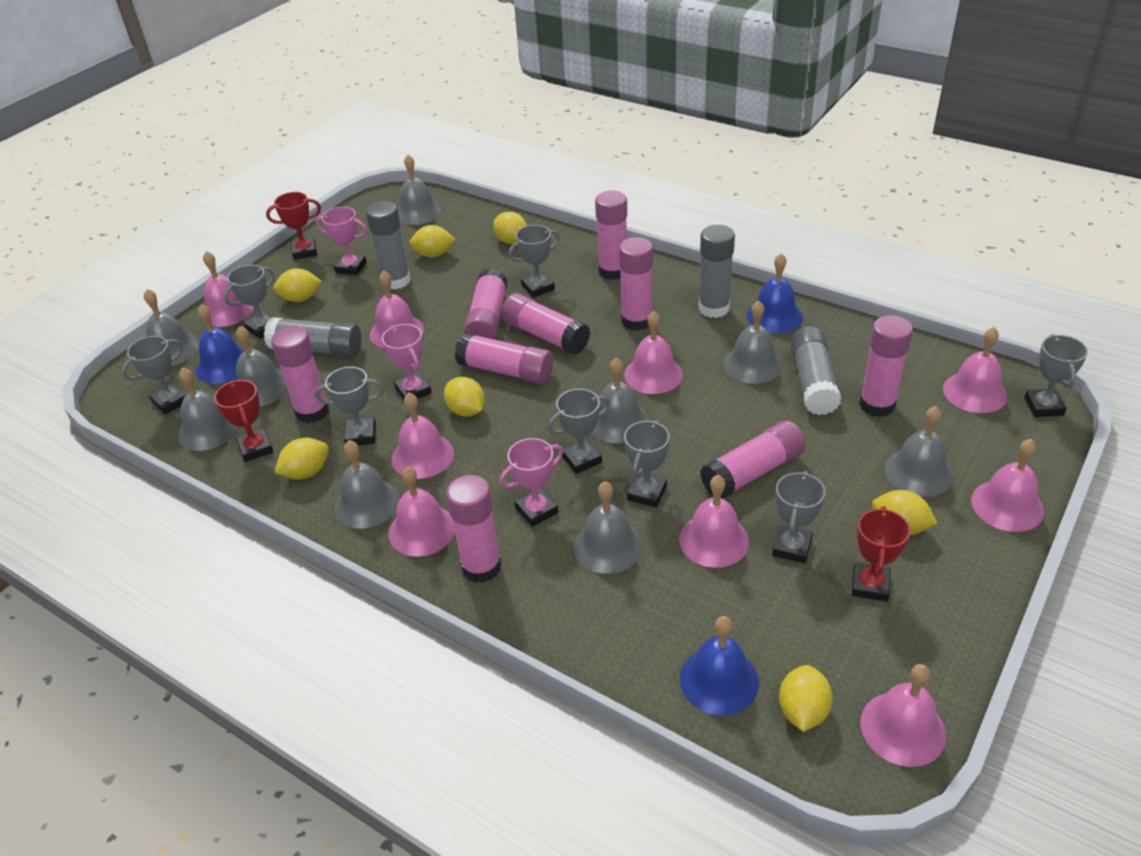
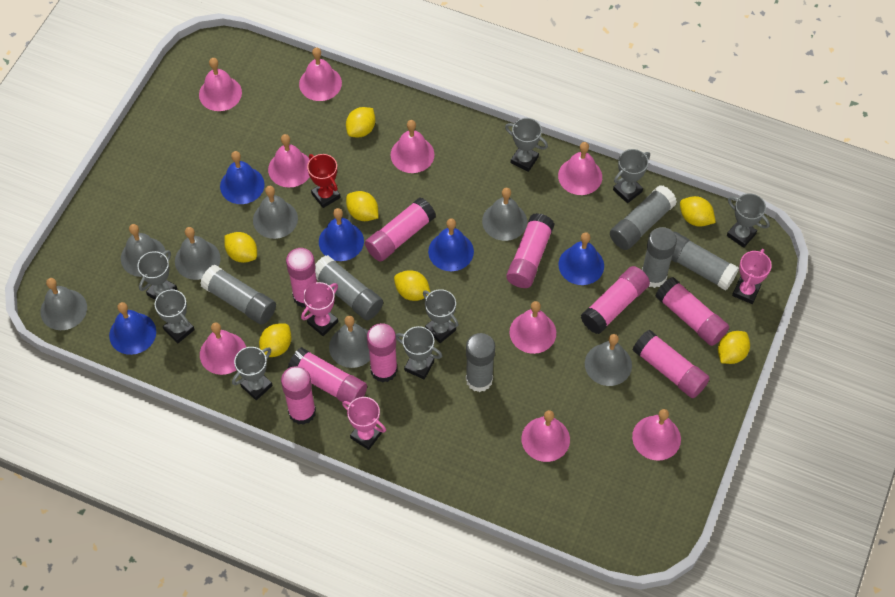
blue bell: 3 -> 5
grey bell: 9 -> 7
grey glue stick: 4 -> 6
red trophy: 3 -> 1

